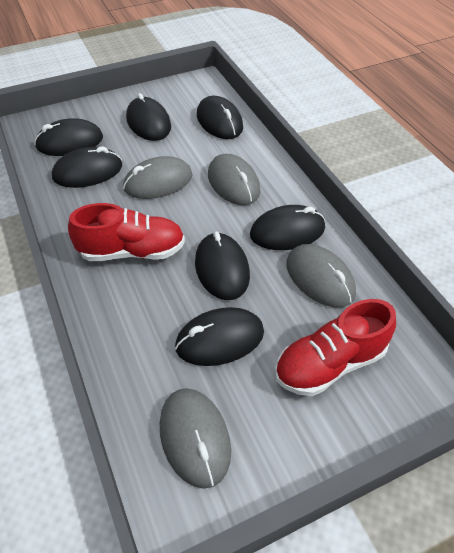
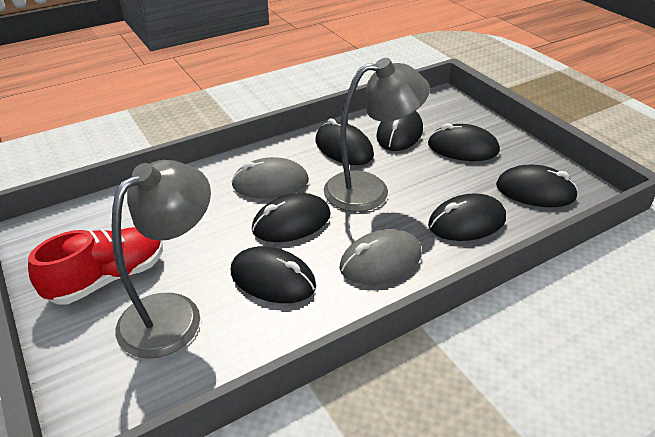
grey lamp: 0 -> 2
grey mouse: 4 -> 2
red shoe: 2 -> 1

